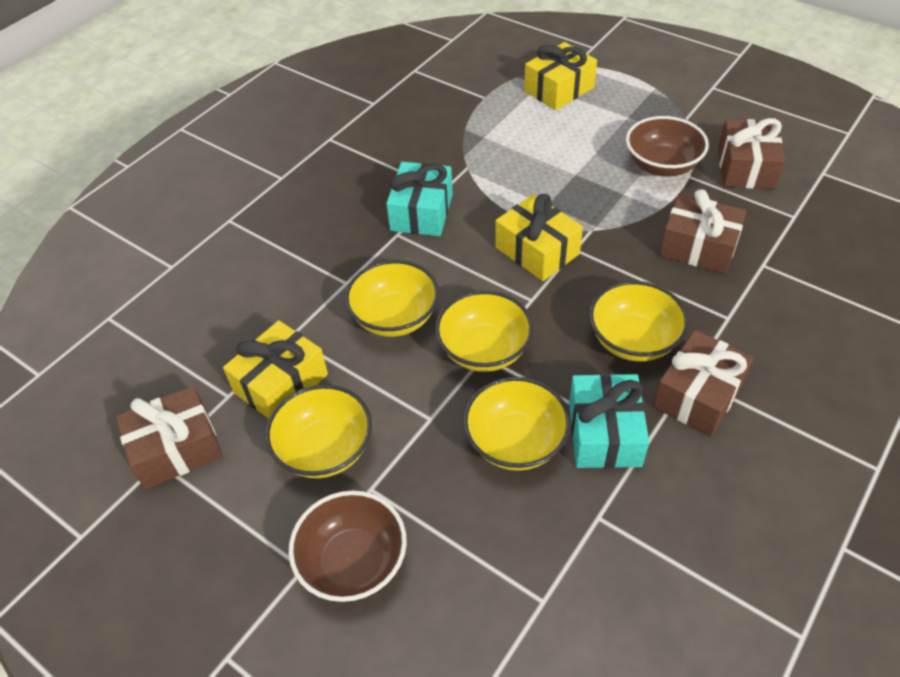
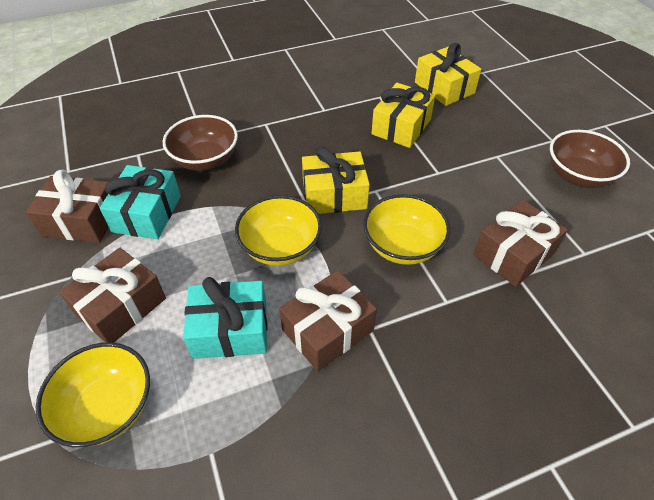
yellow bowl: 5 -> 3

